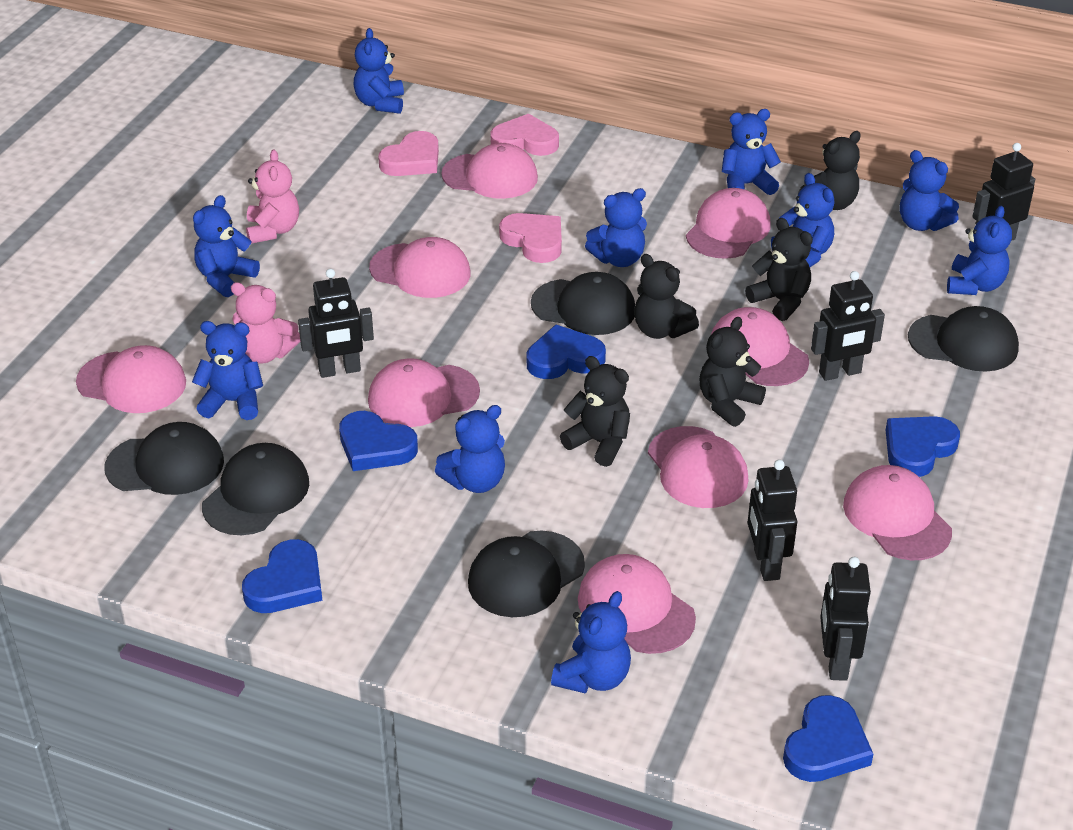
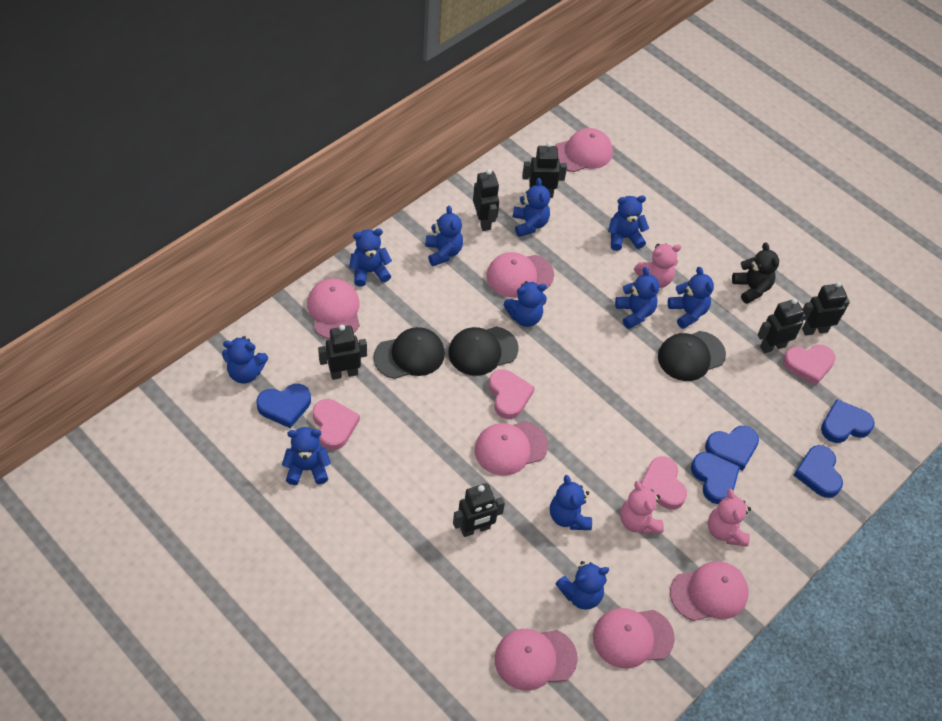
black cap: 5 -> 3
black robot: 5 -> 6
black teddy bear: 5 -> 1
blue teddy bear: 10 -> 11
pink cap: 9 -> 7
pink heart: 3 -> 4
pink teddy bear: 2 -> 3

